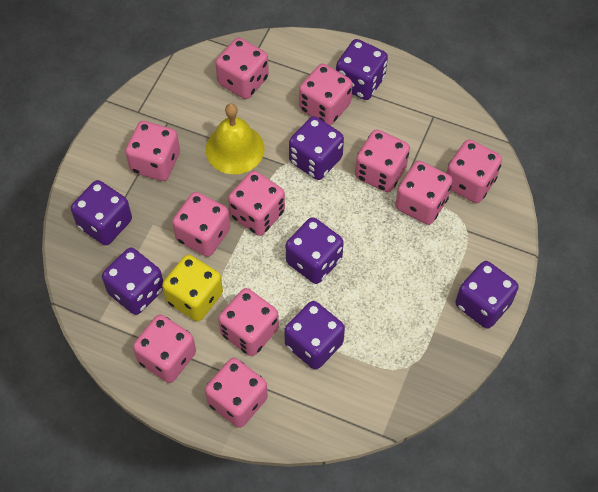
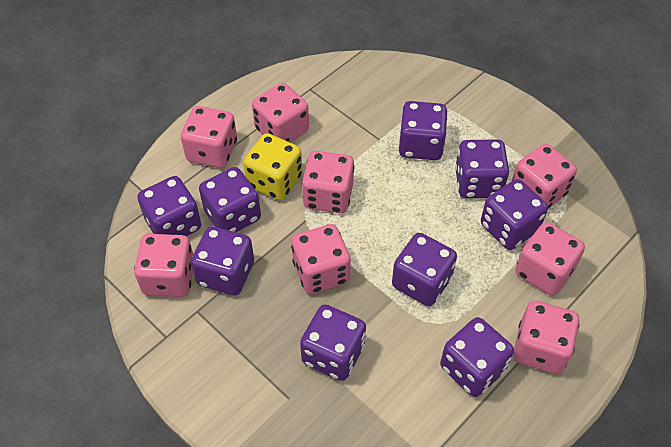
pink dice: 11 -> 8
purple dice: 7 -> 9
yellow bell: 1 -> 0

